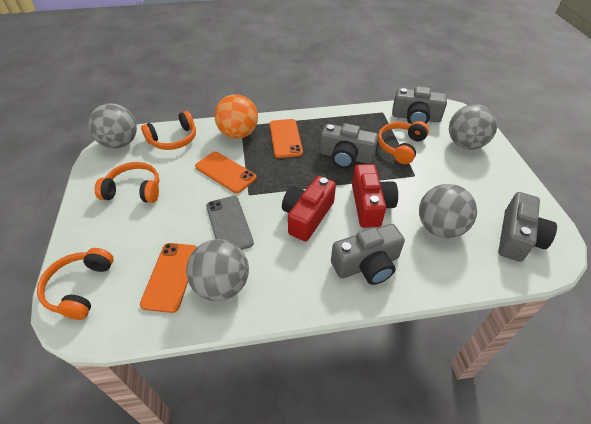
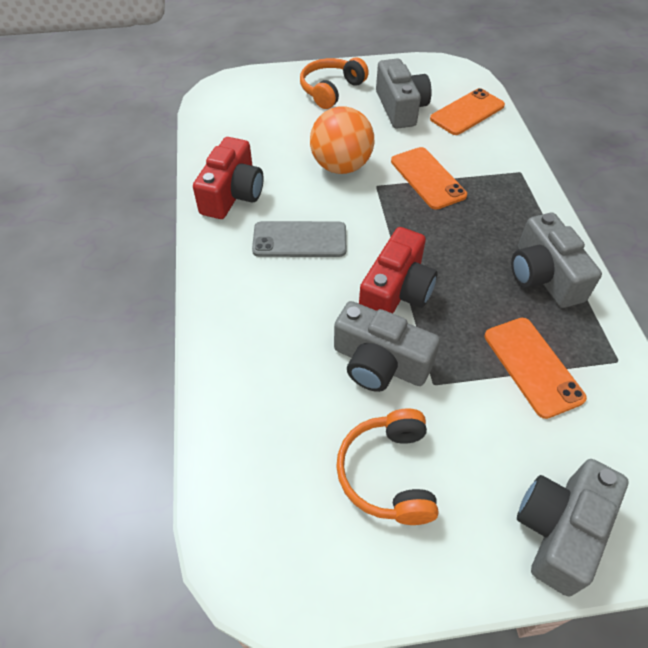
grey ball: 4 -> 0
orange headphones: 4 -> 2

